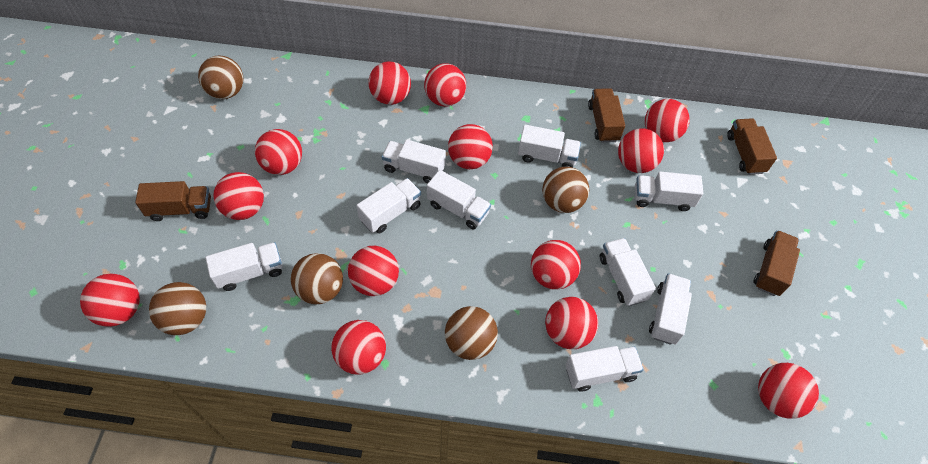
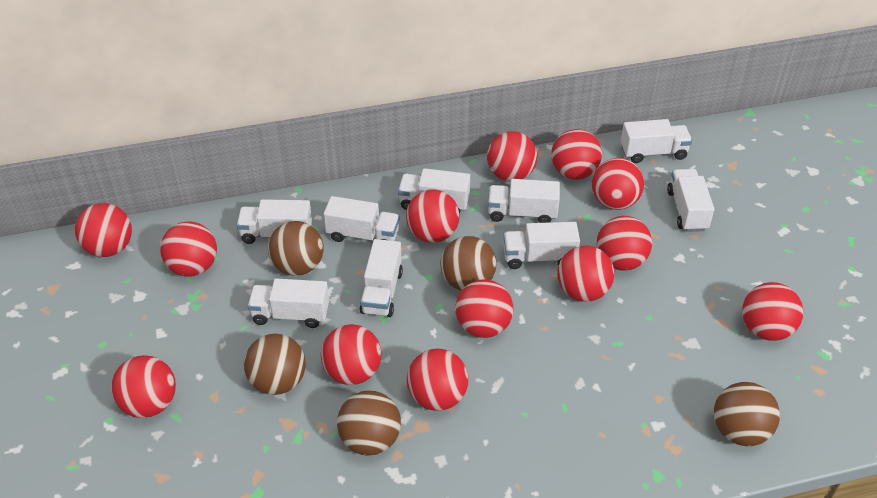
brown truck: 4 -> 0

